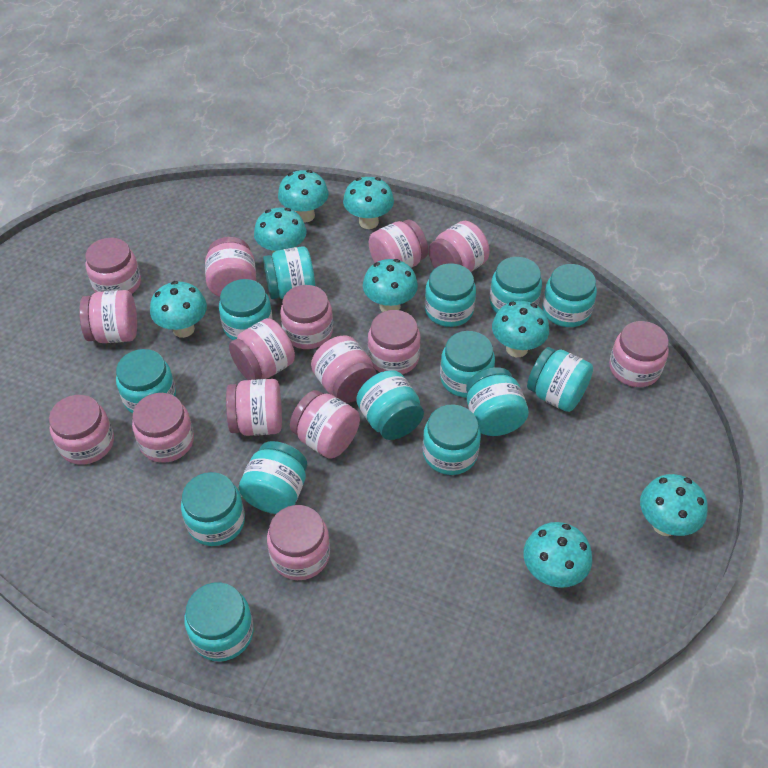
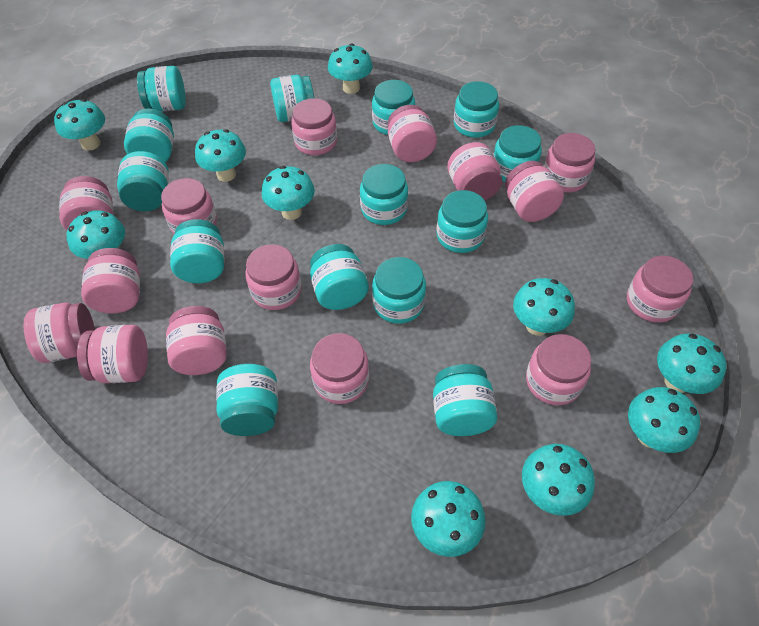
turquoise mushroom: 8 -> 10

